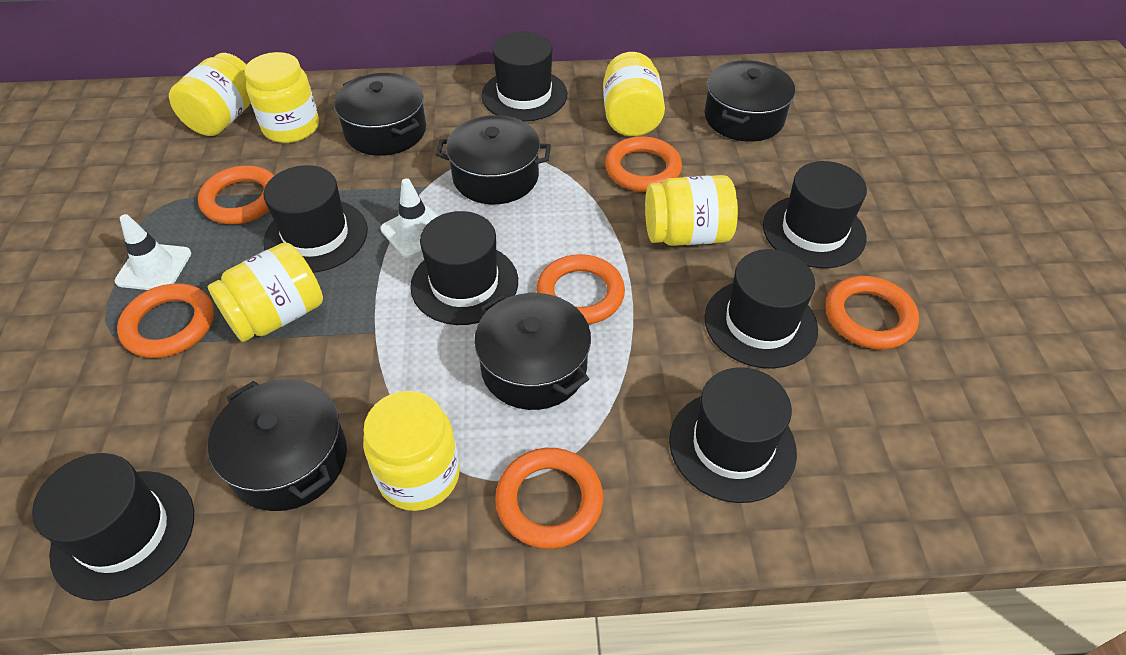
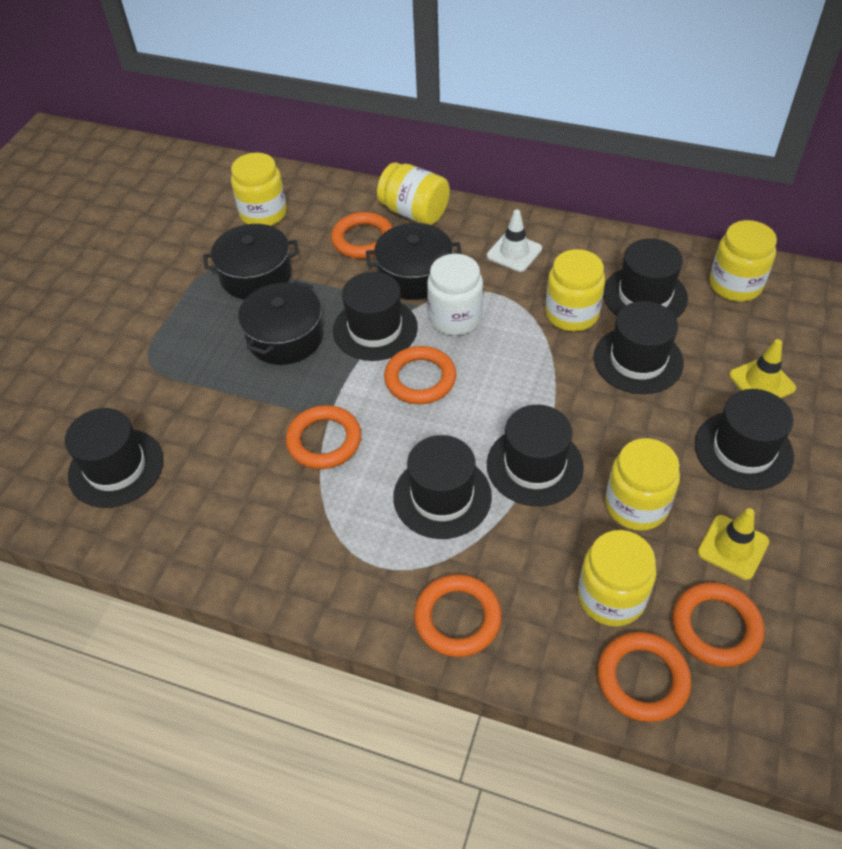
black pot: 5 -> 3
white jar: 0 -> 1
white traffic cone: 2 -> 1
yellow traffic cone: 0 -> 2

